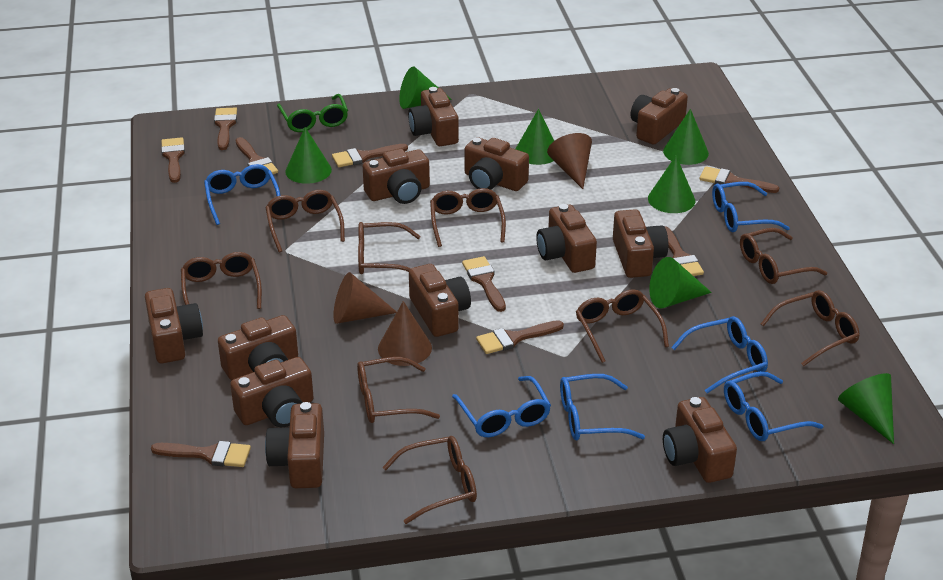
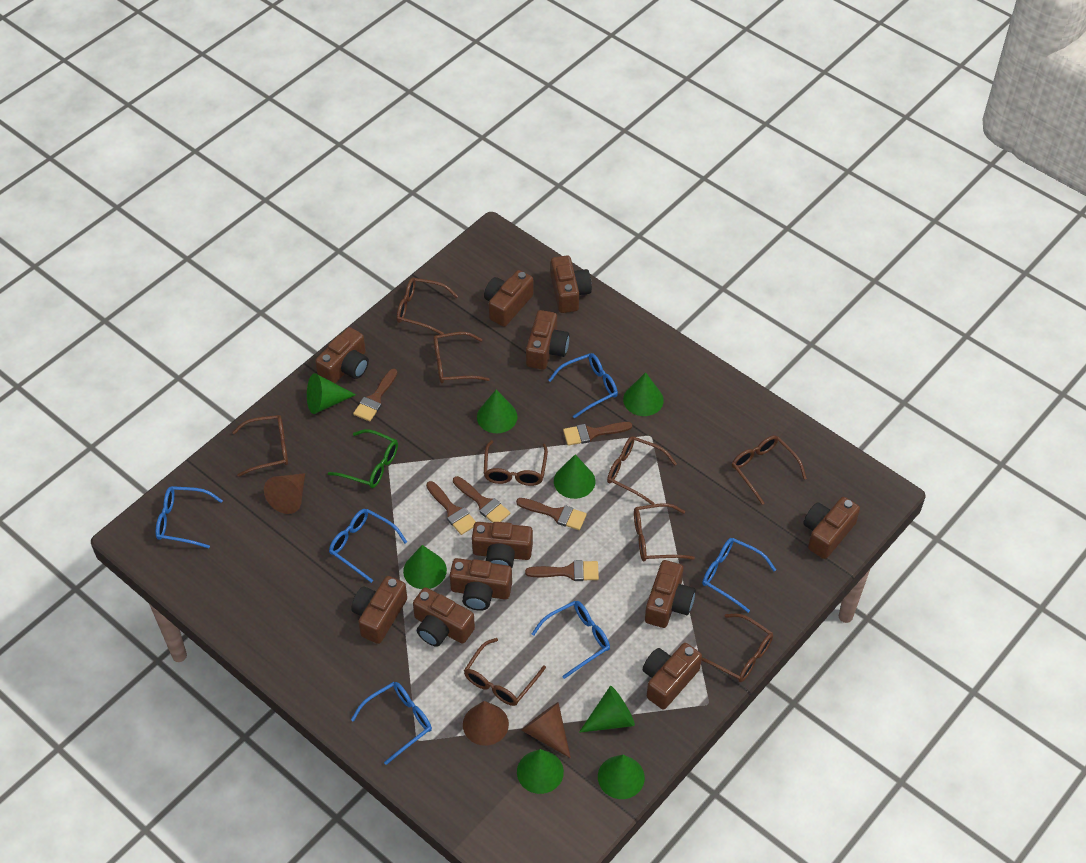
brown brush: 9 -> 6
brown camera: 12 -> 11
green cone: 7 -> 8

